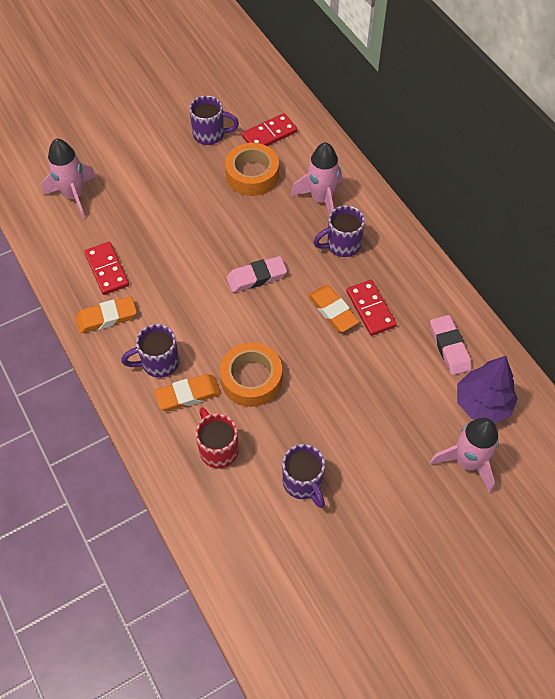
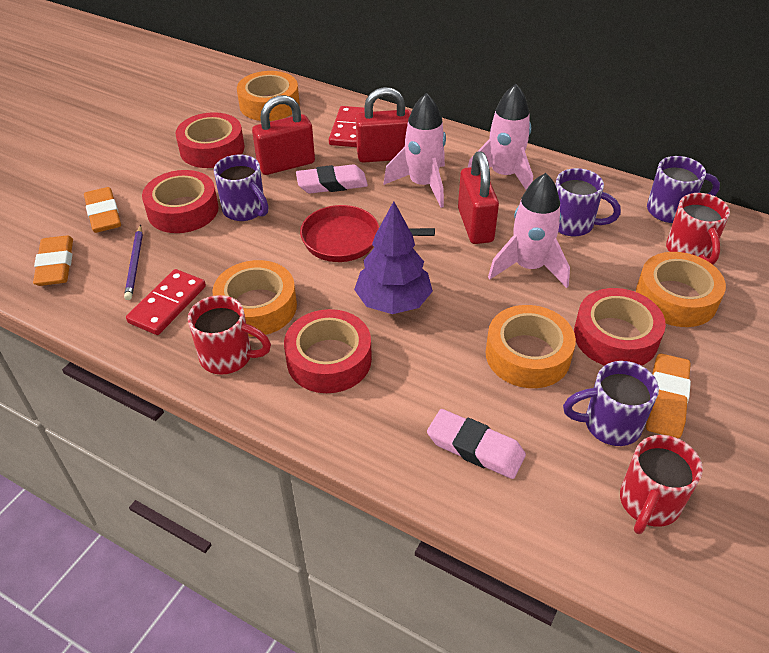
orange tape: 2 -> 4
purple pencil: 0 -> 1
red domino: 3 -> 2
red mug: 1 -> 3
red padlock: 0 -> 3
red pan: 0 -> 1
red tape: 0 -> 4

